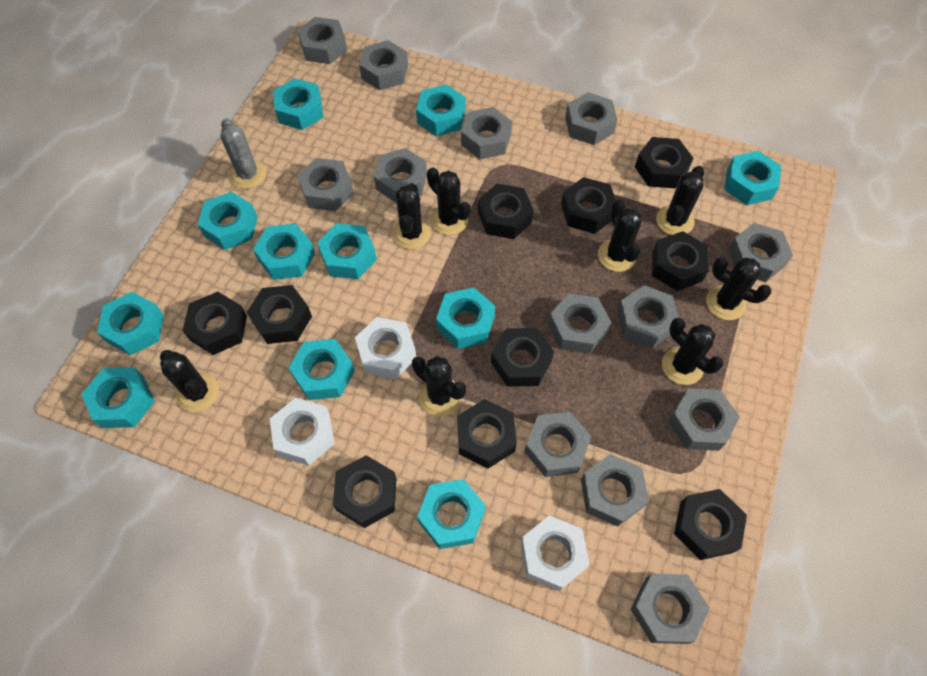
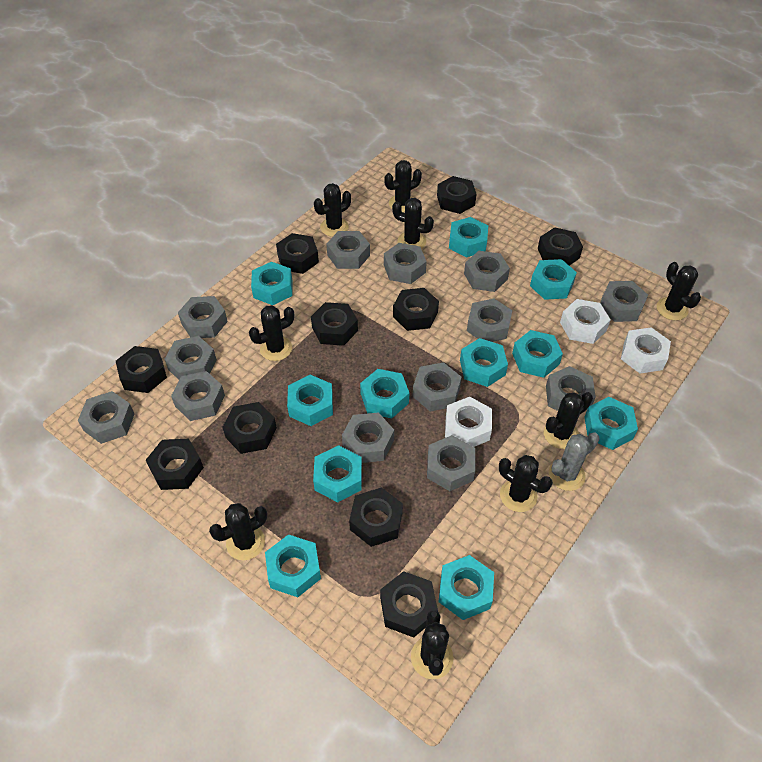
black cactus: 8 -> 9

